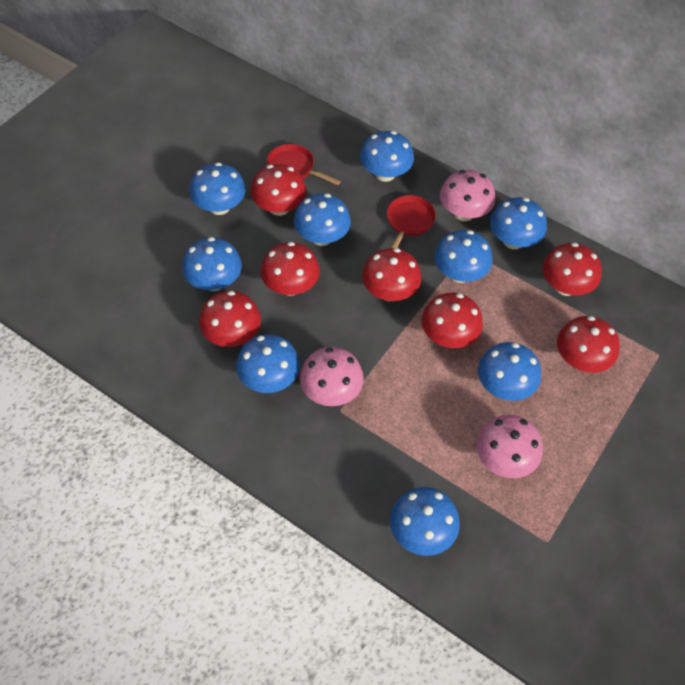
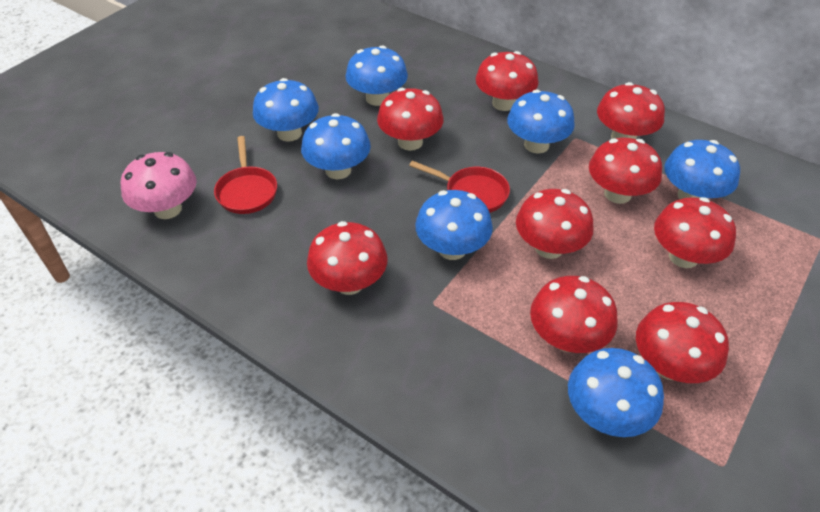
blue mushroom: 9 -> 7
pink mushroom: 3 -> 1
red mushroom: 7 -> 9

